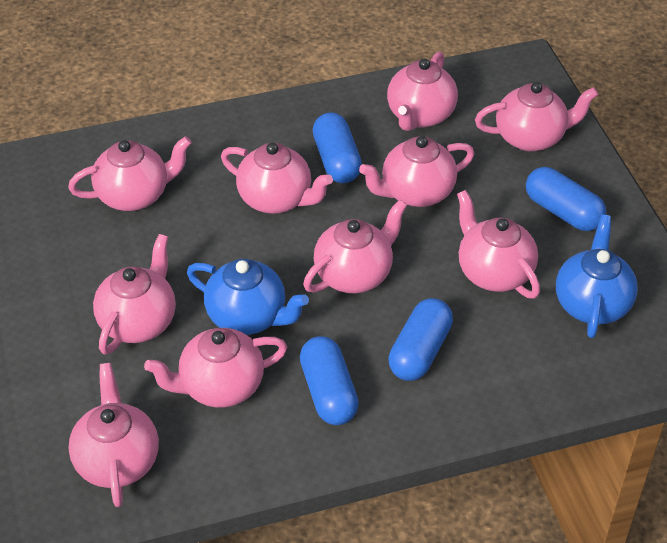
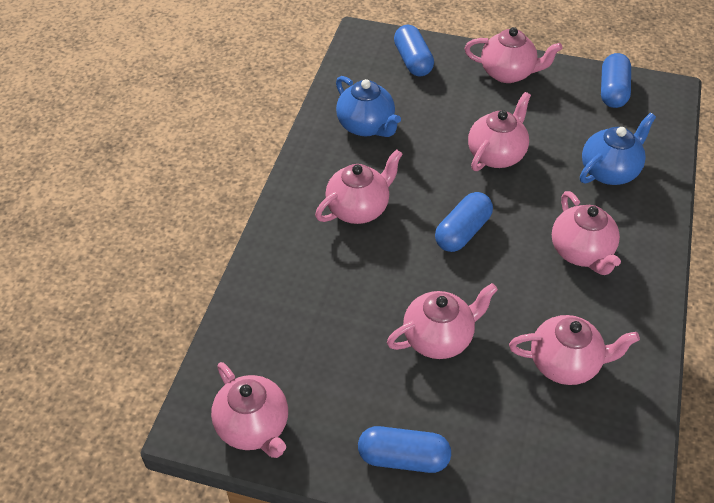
pink teapot: 10 -> 7

